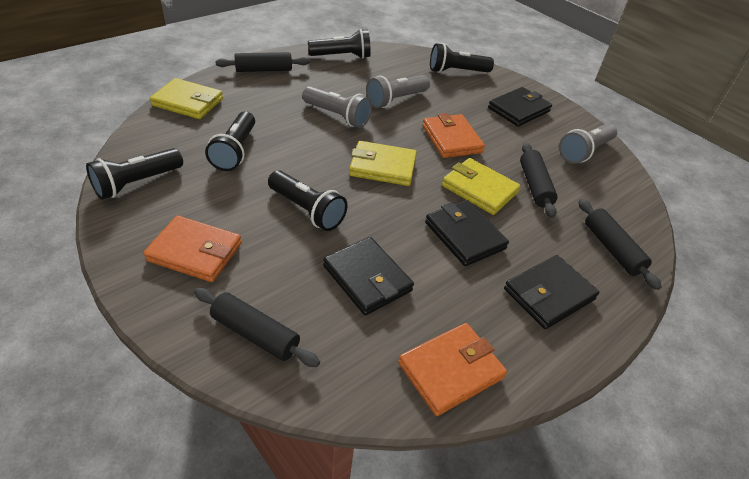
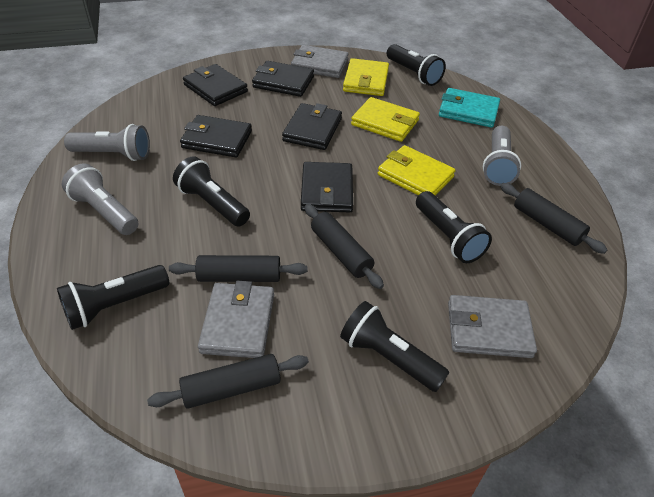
black wallet: 4 -> 5
grey wallet: 0 -> 3
orange wallet: 3 -> 0
turquoise wallet: 0 -> 1

